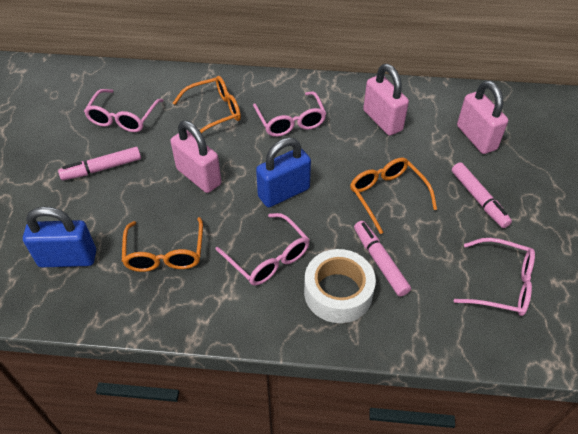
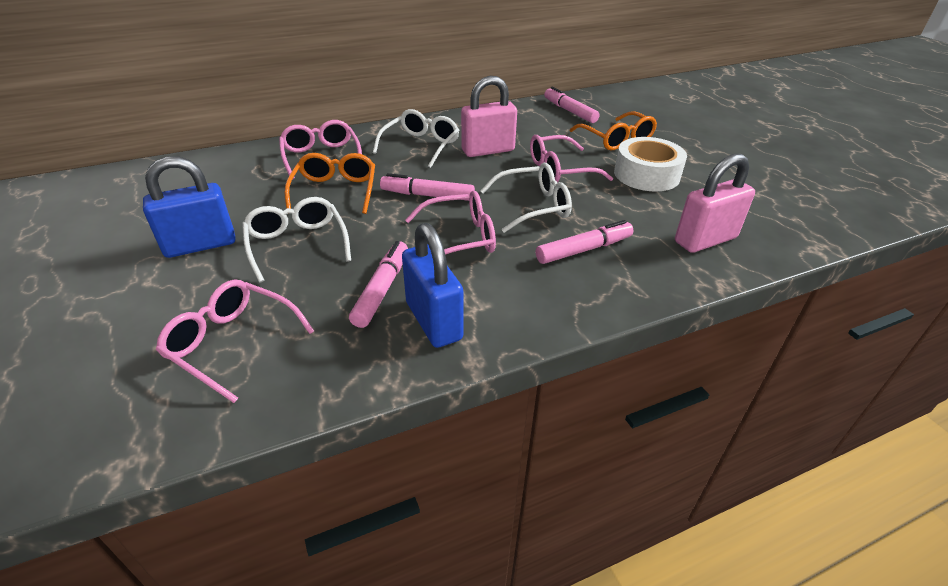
orange glasses: 3 -> 2
pink marker: 3 -> 4
pink padlock: 3 -> 2
white glasses: 0 -> 3

